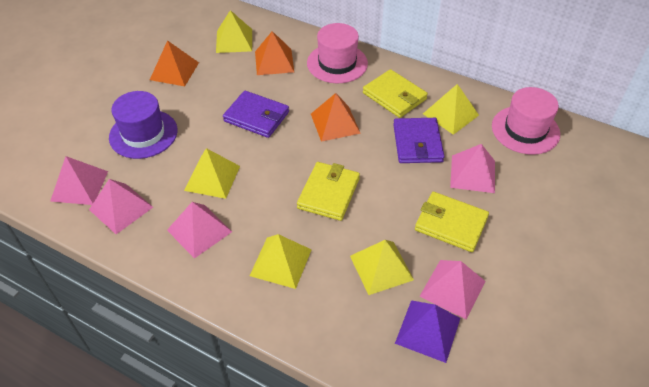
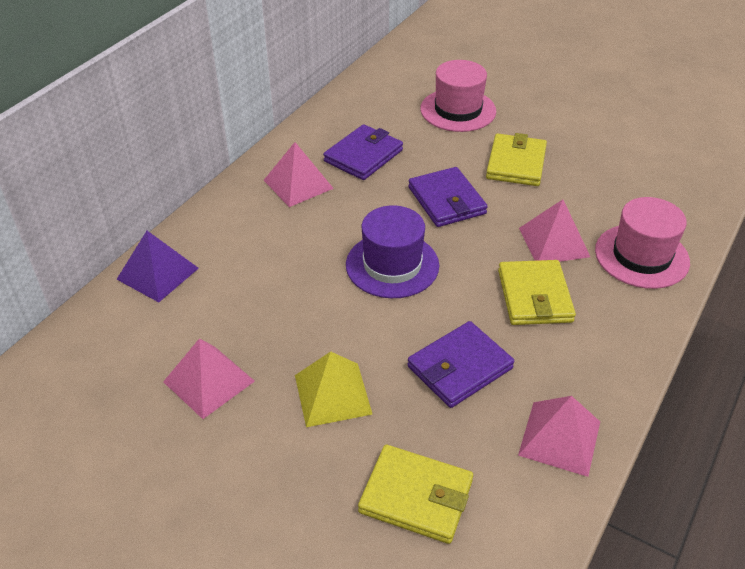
orange pyramid: 3 -> 0
pink pyramid: 5 -> 4
purple wallet: 2 -> 3
yellow pyramid: 5 -> 1

